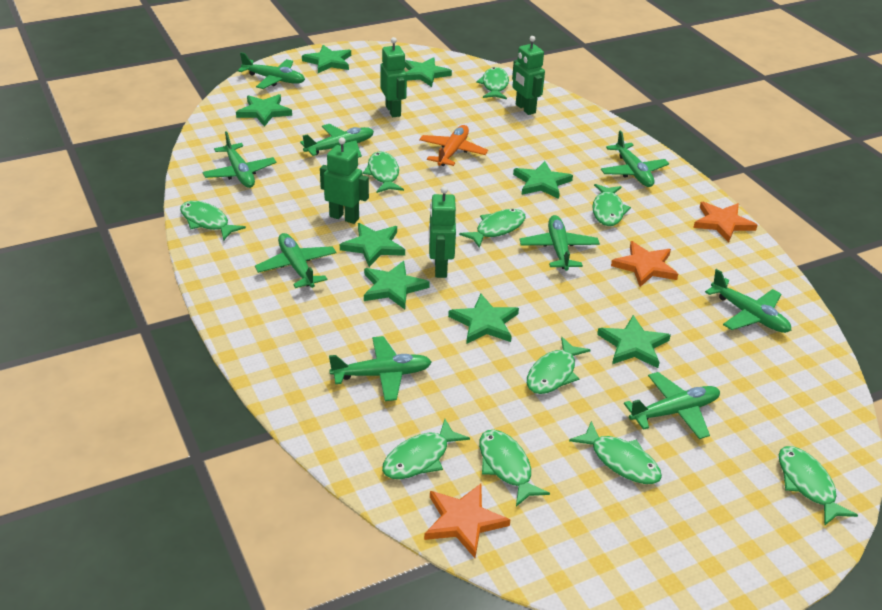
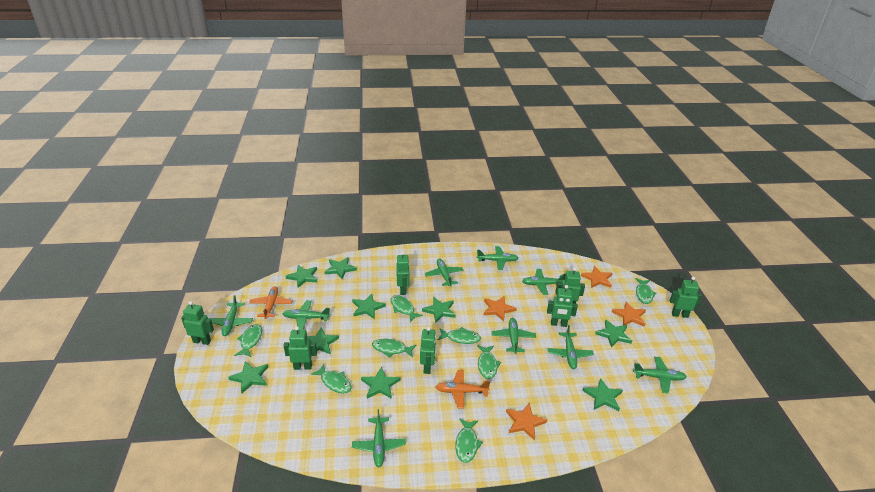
green fish: 10 -> 8
green robot: 4 -> 7
green star: 8 -> 9
orange plane: 1 -> 2
orange star: 3 -> 4

